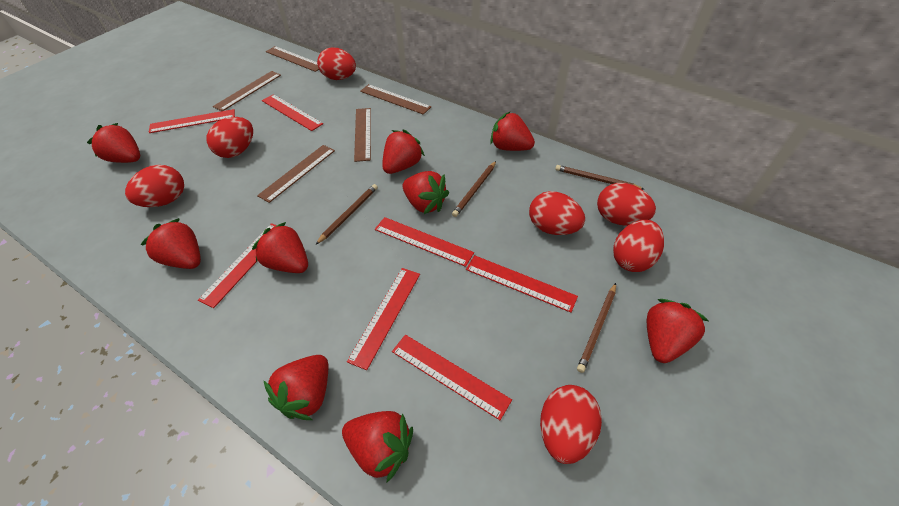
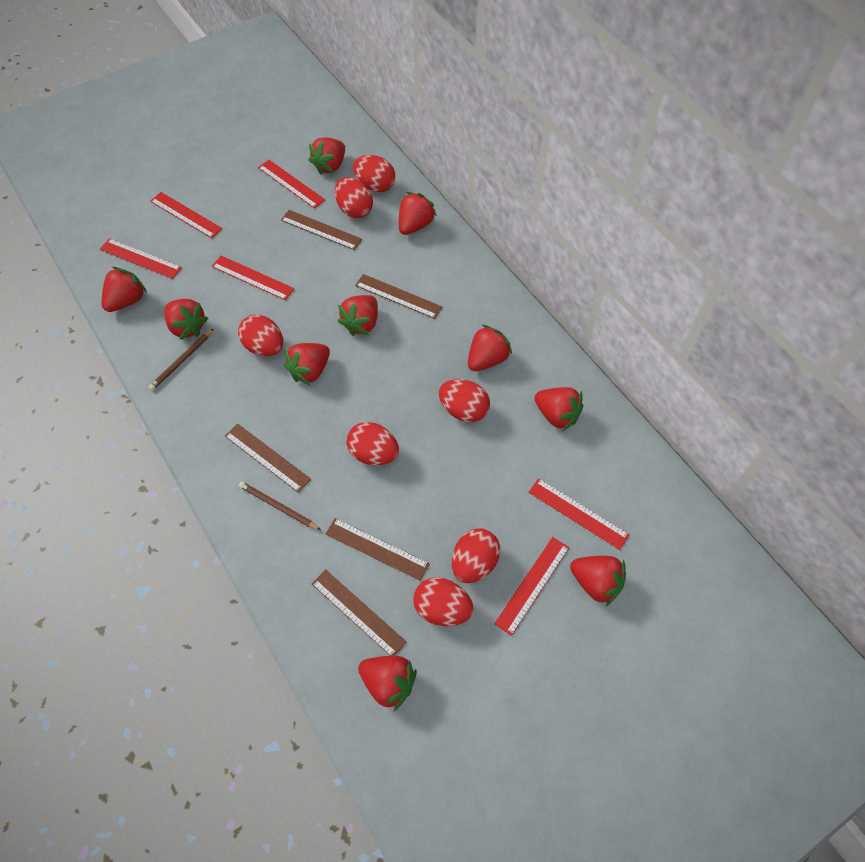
brown pencil: 4 -> 2
red ruler: 7 -> 6
red strawberry: 9 -> 10

